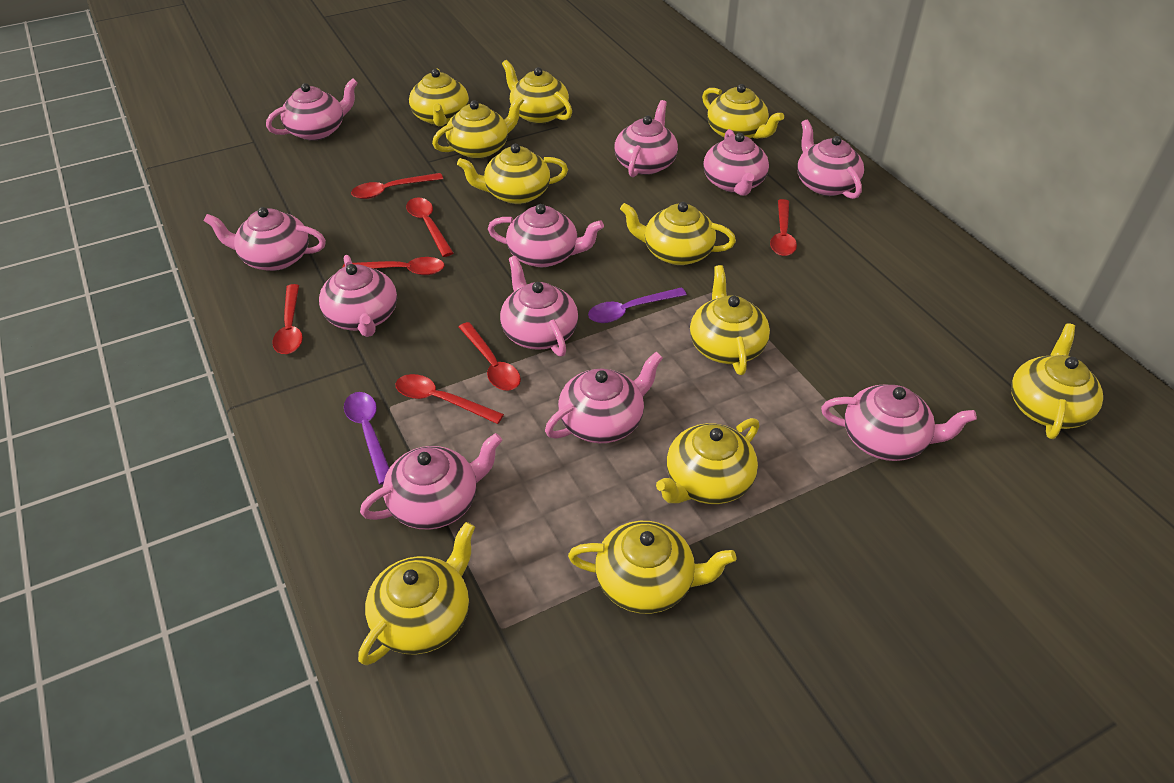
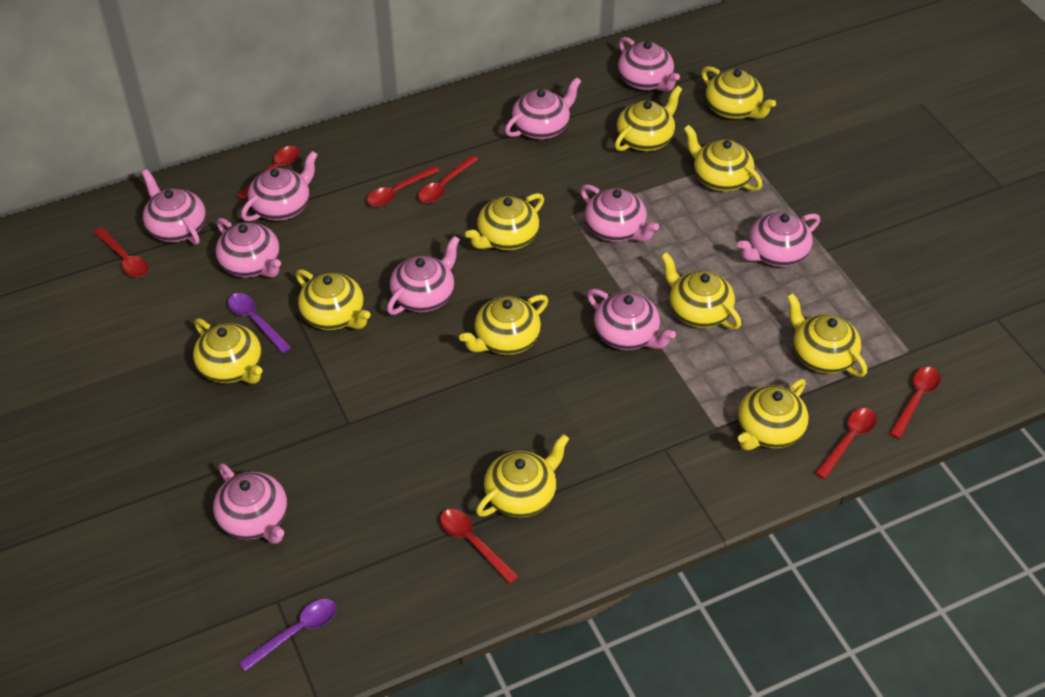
pink teapot: 11 -> 10

